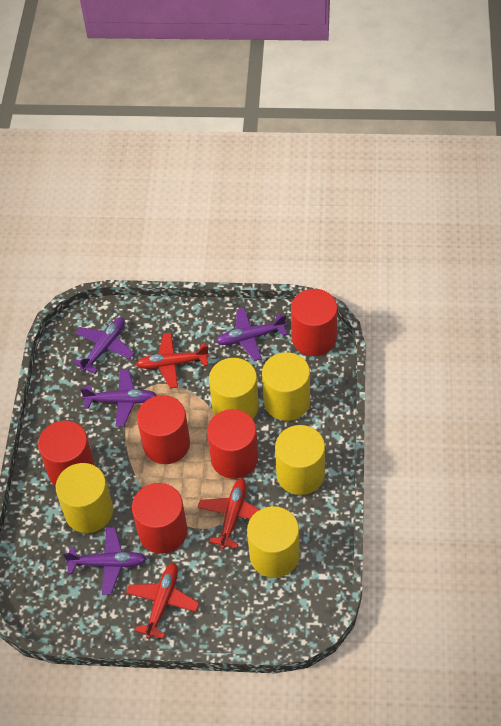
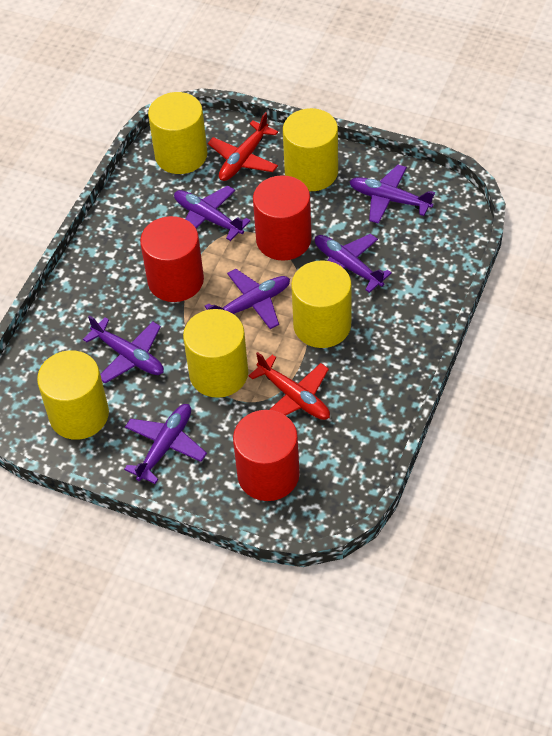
purple plane: 4 -> 6
red cylinder: 5 -> 3
red plane: 3 -> 2

